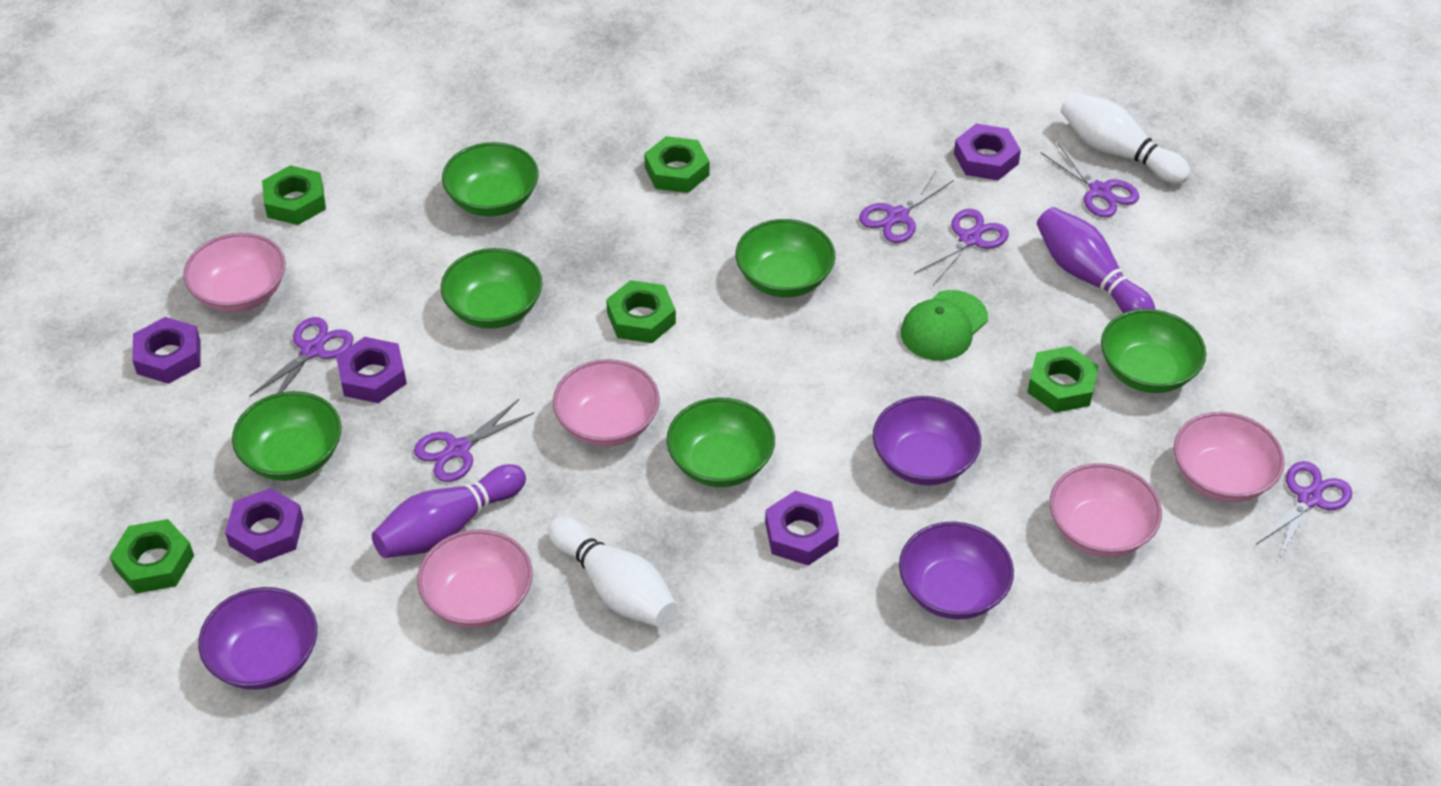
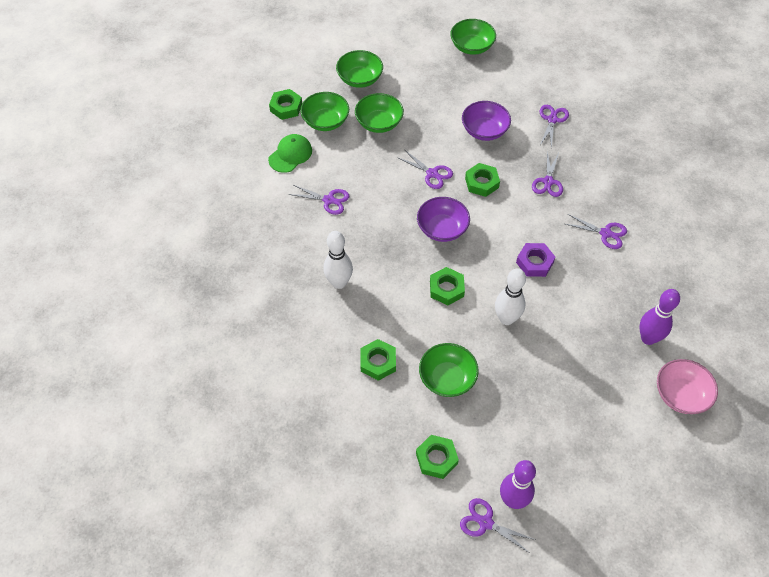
green bowl: 6 -> 5
pink bowl: 5 -> 1
purple bowl: 3 -> 2
purple nut: 5 -> 1

